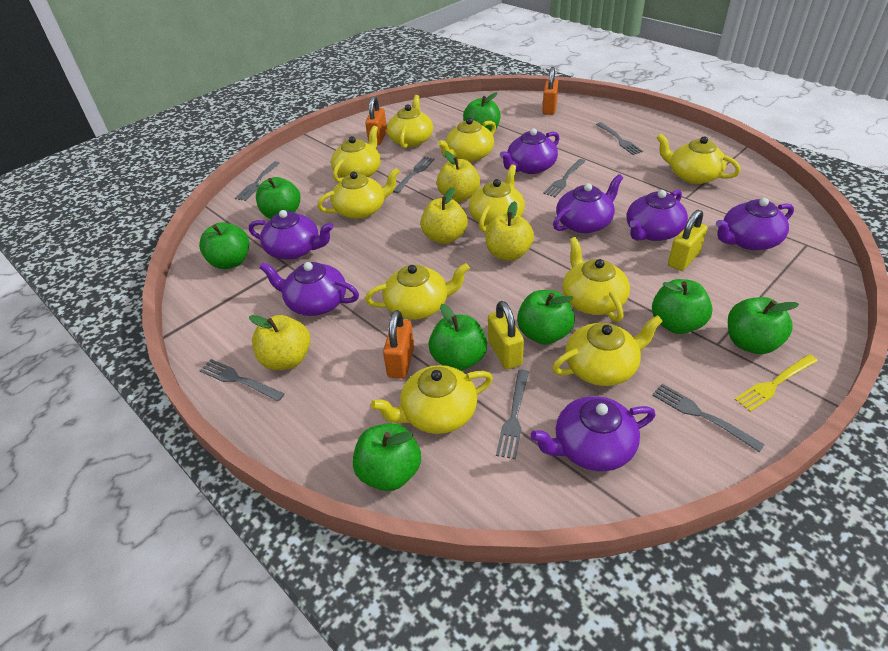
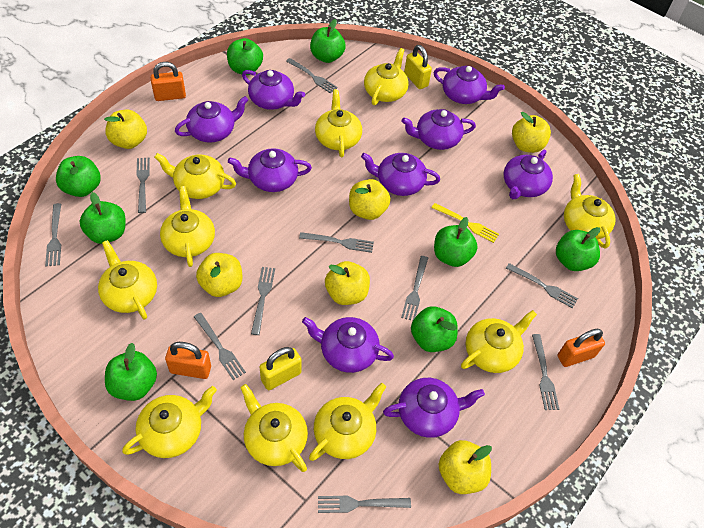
grey fork: 7 -> 10
purple teapot: 7 -> 9
yellow apple: 4 -> 6

